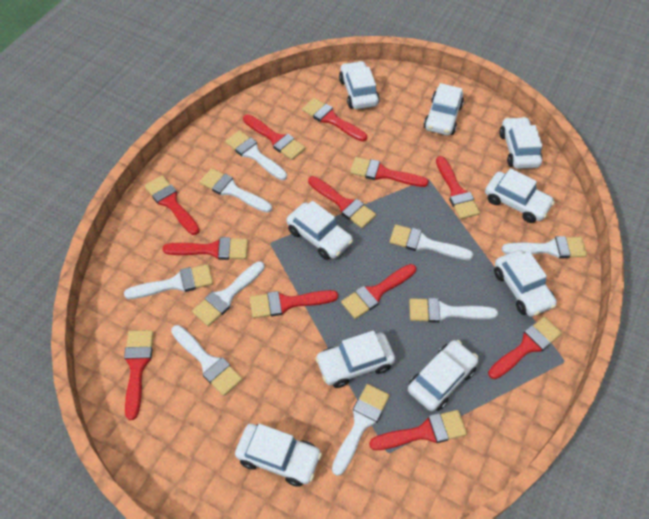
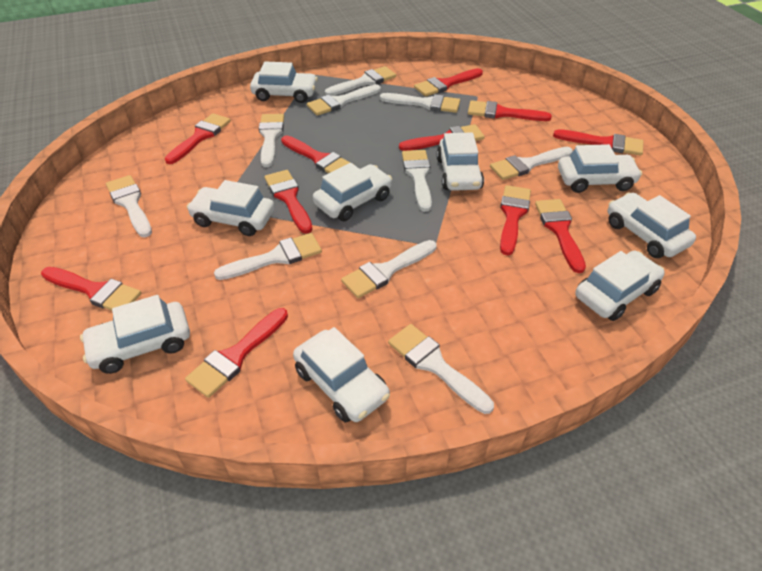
red brush: 12 -> 11
white brush: 9 -> 10

